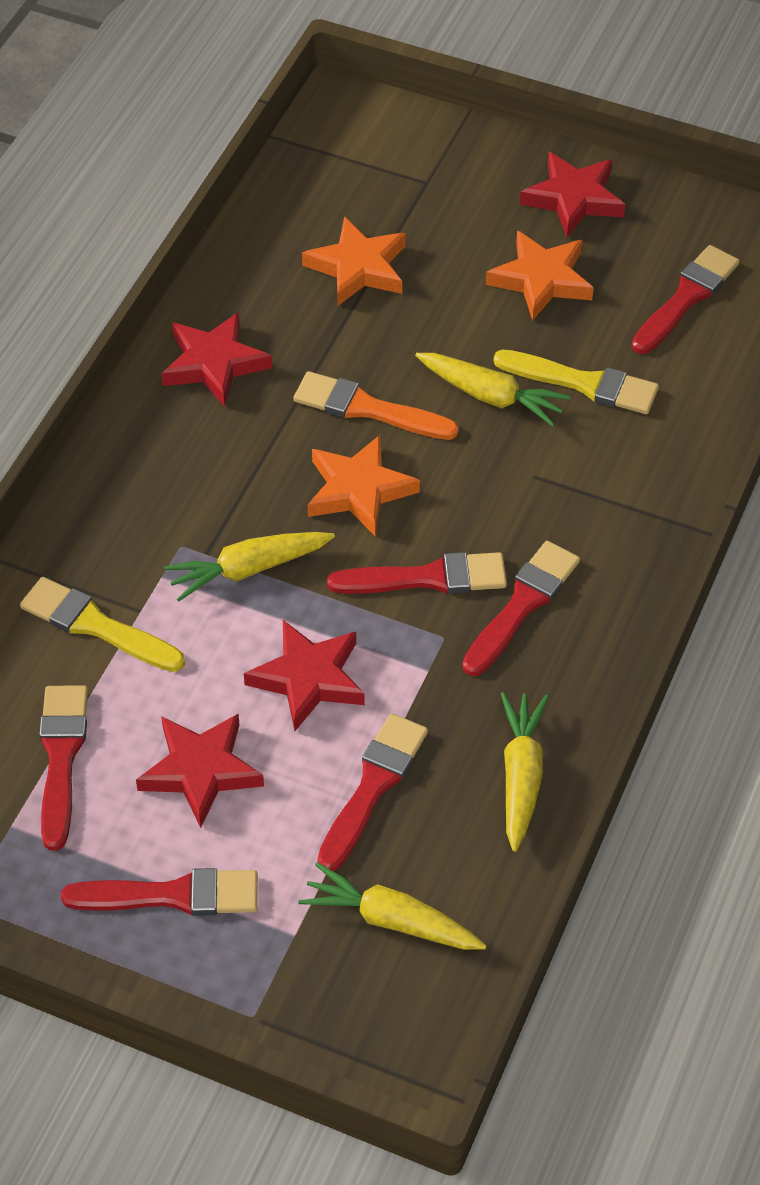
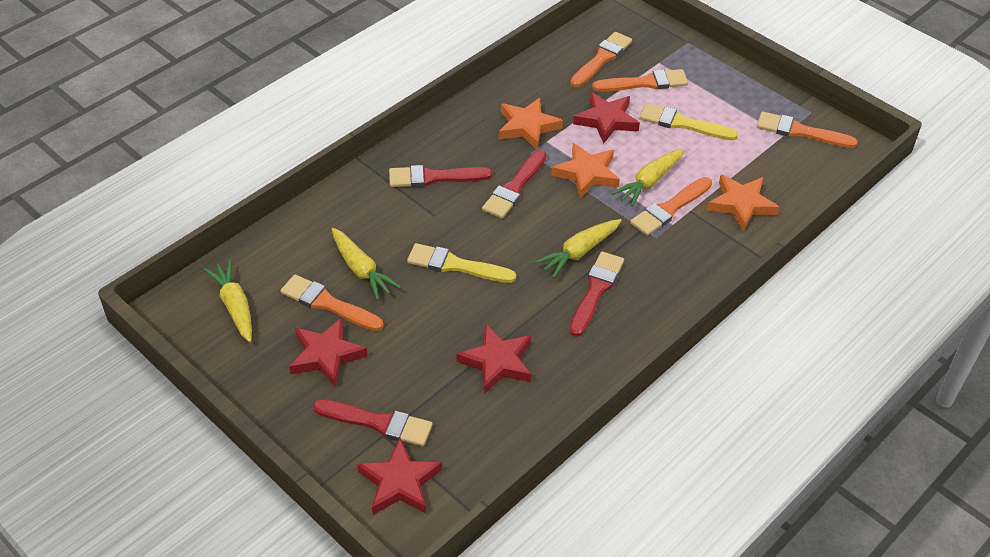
orange brush: 1 -> 5
red brush: 6 -> 4

